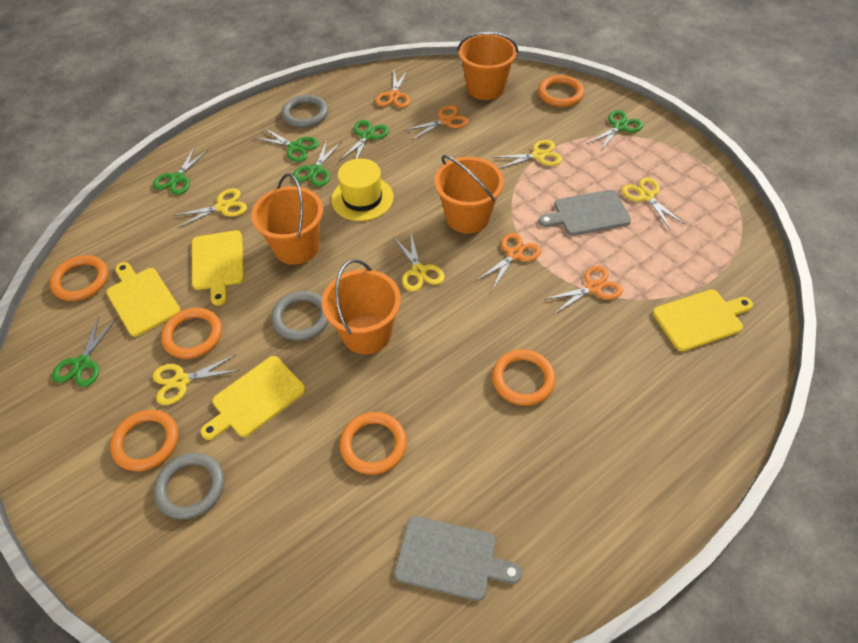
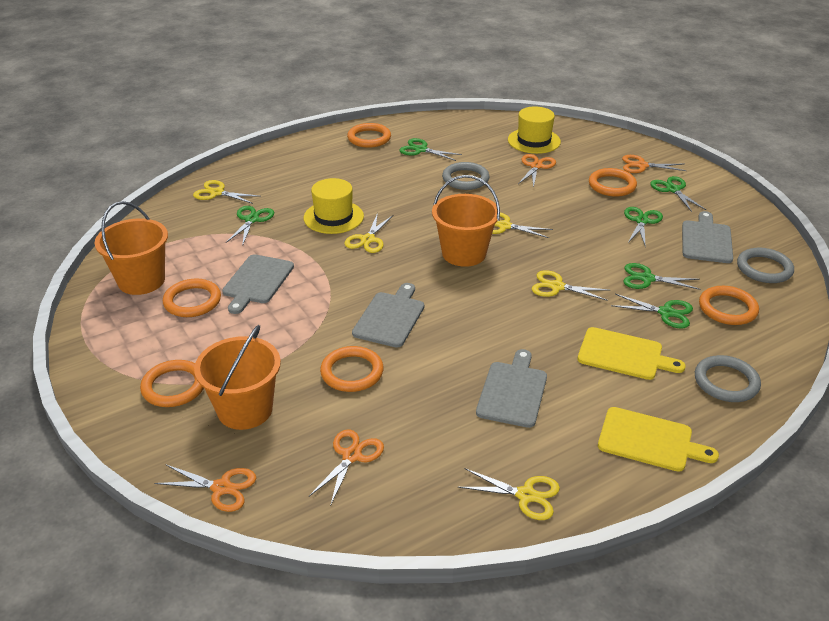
grey cutting board: 2 -> 4
orange bucket: 4 -> 3
yellow cutting board: 4 -> 2
yellow hat: 1 -> 2

